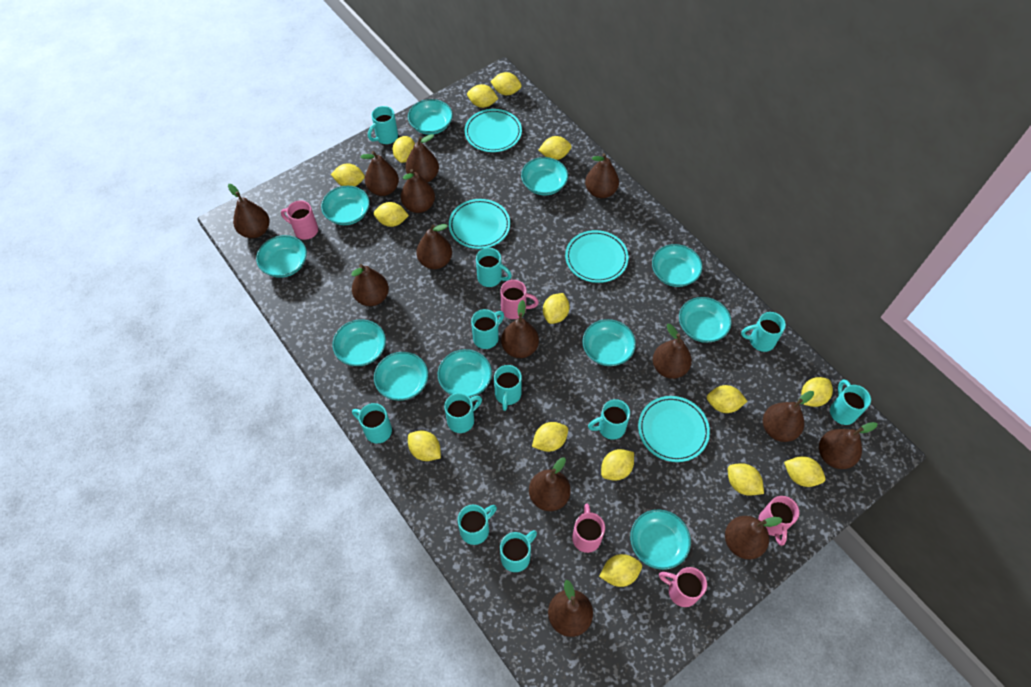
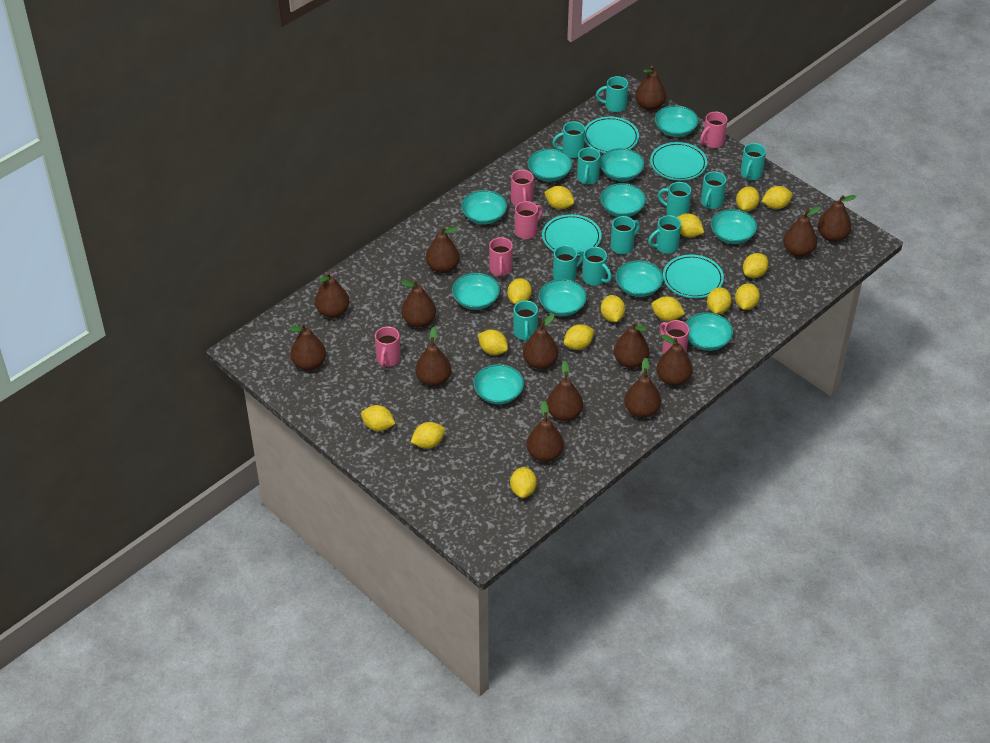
pink mug: 5 -> 6

